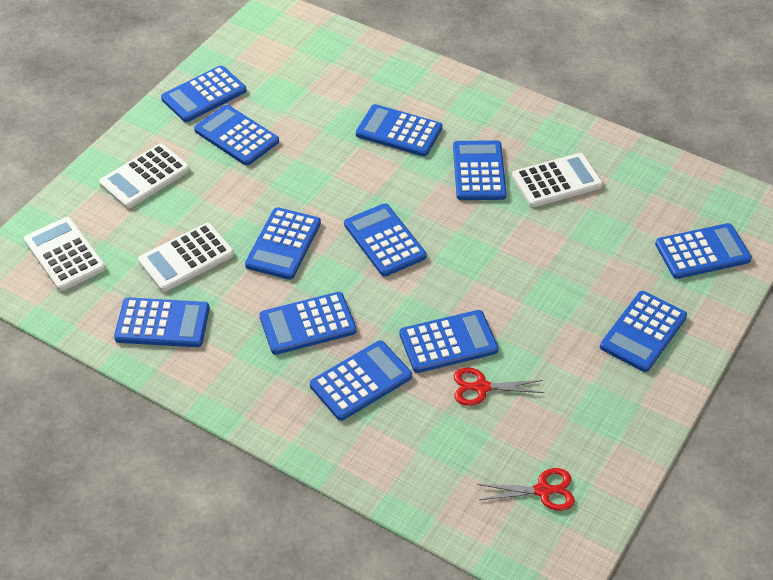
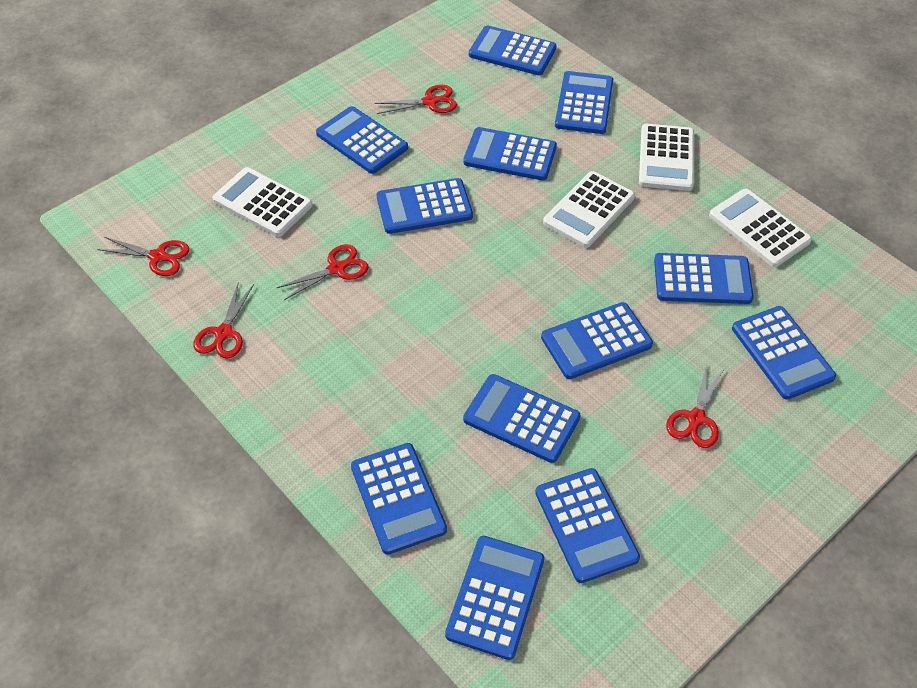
red scissors: 2 -> 5

